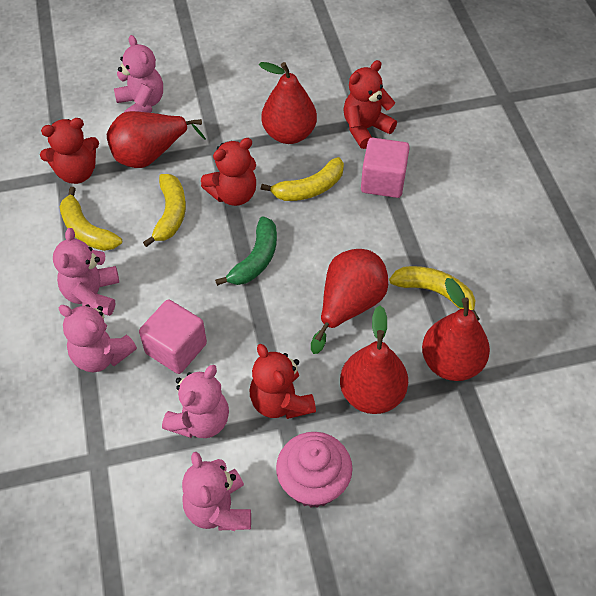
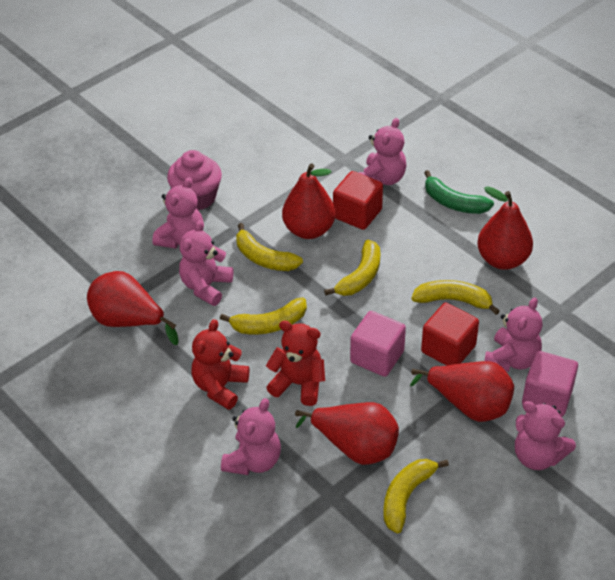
pink teddy bear: 5 -> 6
red cube: 0 -> 2
red teddy bear: 4 -> 2
yellow banana: 4 -> 5

